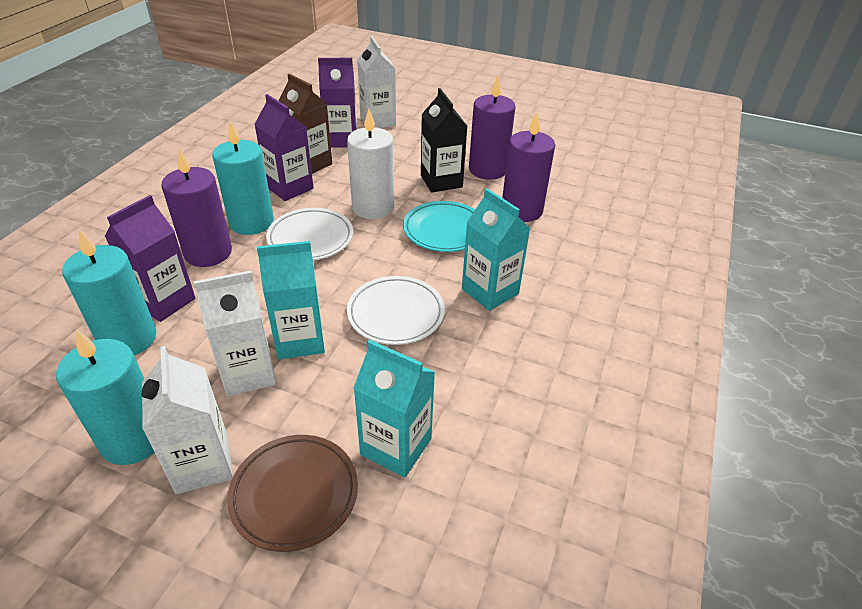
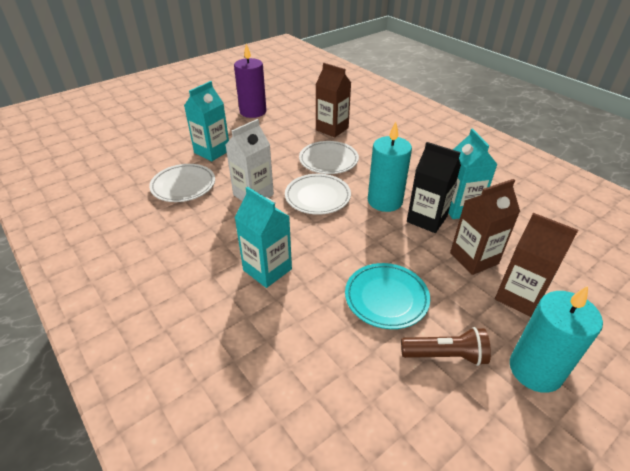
brown carton: 1 -> 3
brown flashlight: 0 -> 1
brown plate: 1 -> 0
purple candle: 3 -> 1
purple carton: 3 -> 0
turquoise candle: 3 -> 2
white candle: 1 -> 0
white carton: 3 -> 1
white plate: 2 -> 3

